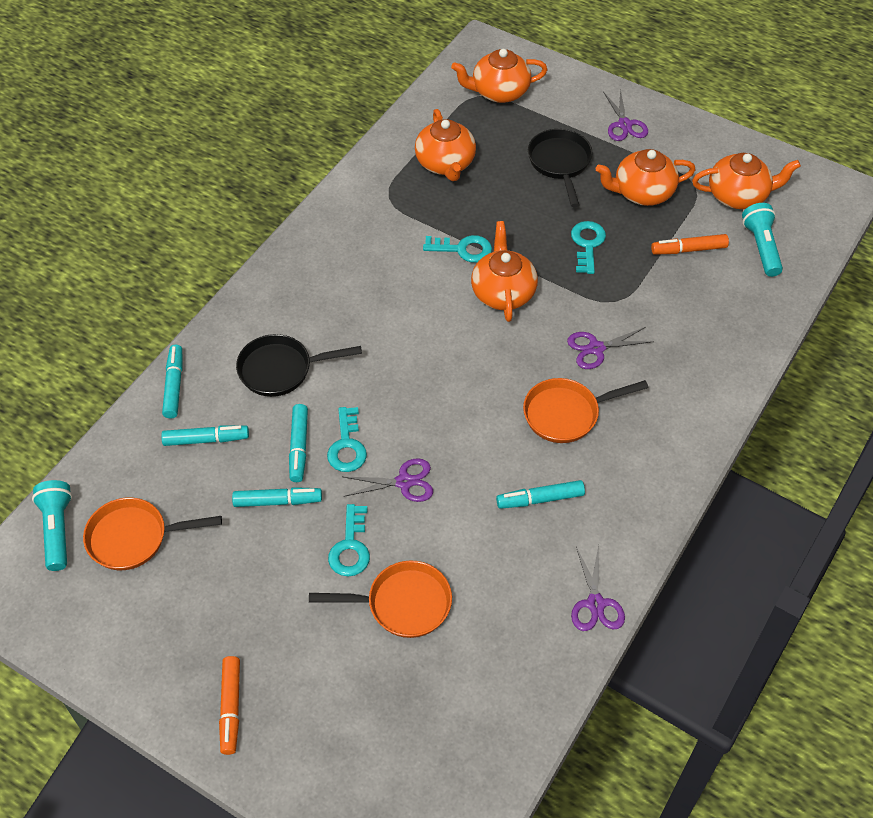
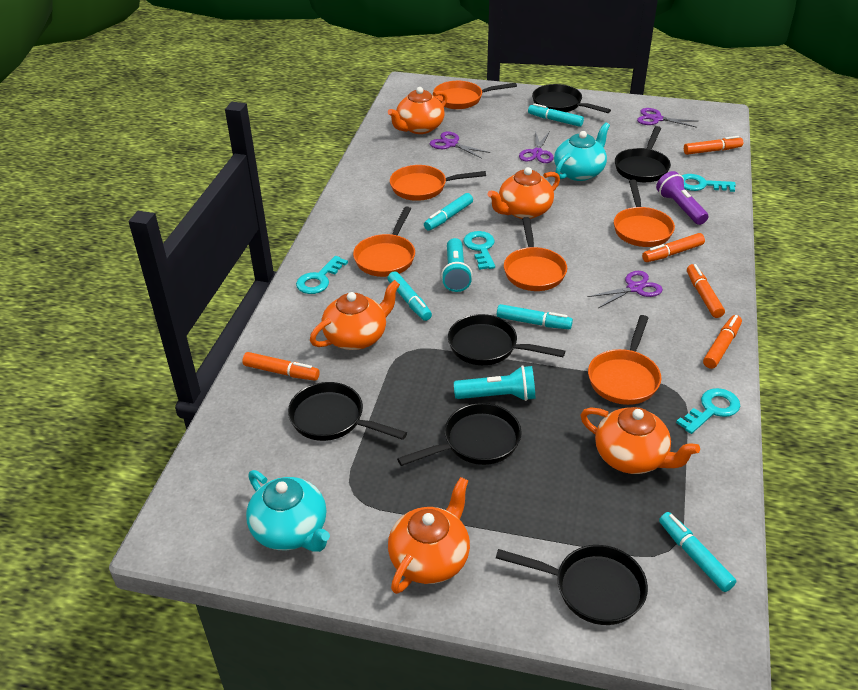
black pan: 2 -> 6
orange marker: 2 -> 5
orange pan: 3 -> 6
purple flashlight: 0 -> 1
turquoise teapot: 0 -> 2

